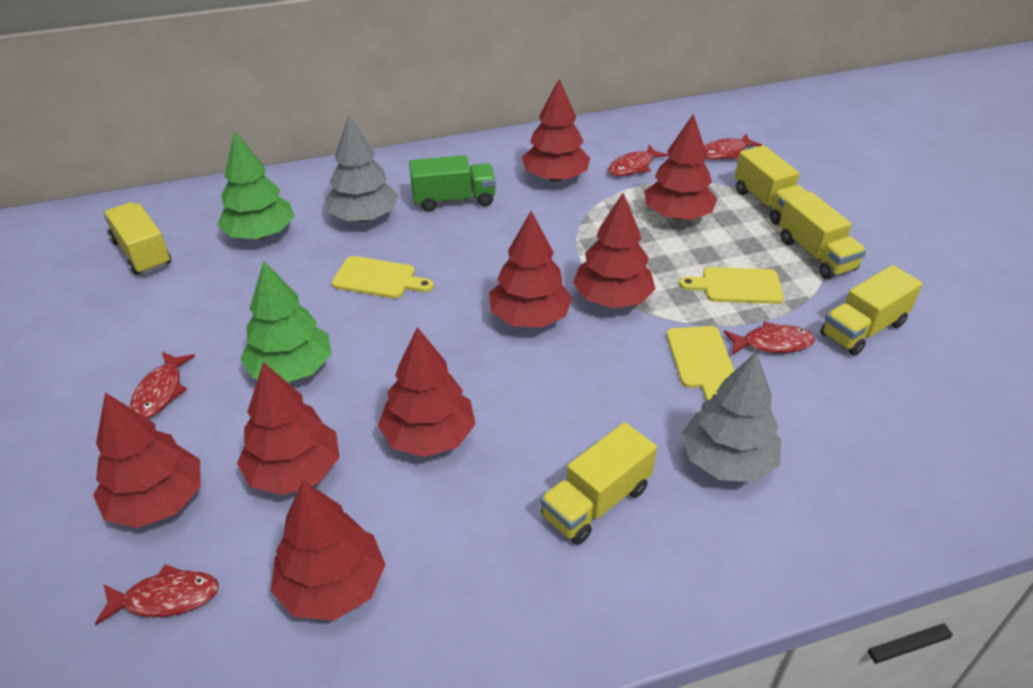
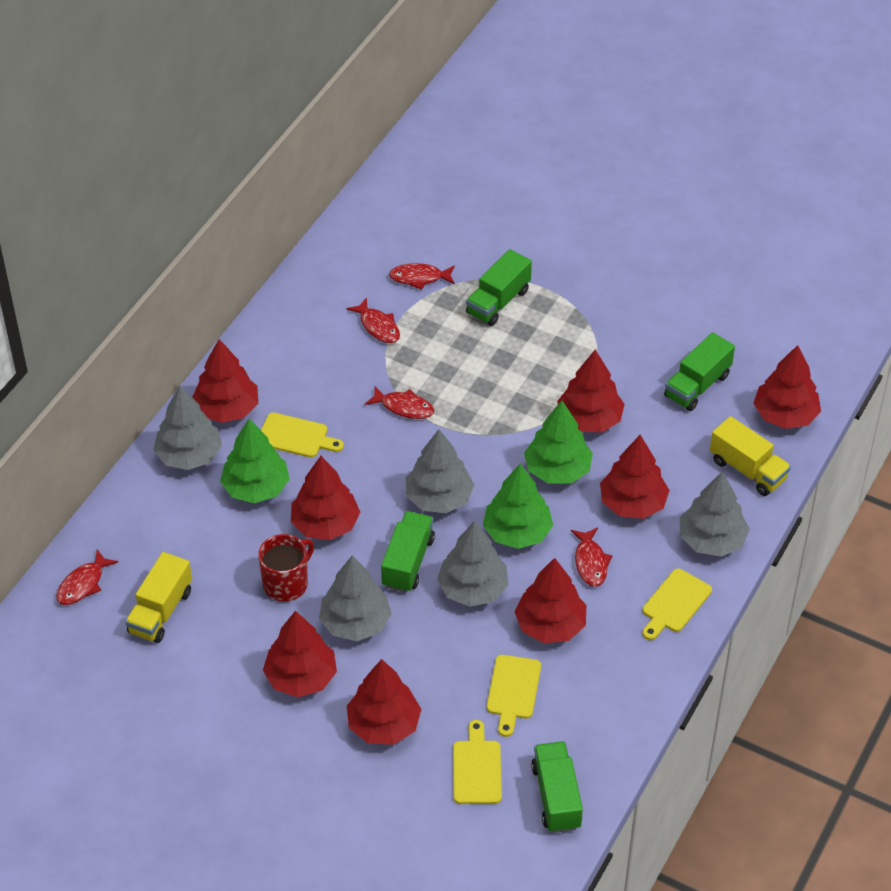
green tree: 2 -> 3
green truck: 1 -> 4
grey tree: 2 -> 5
red mug: 0 -> 1
yellow cutting board: 3 -> 4
yellow truck: 5 -> 2

